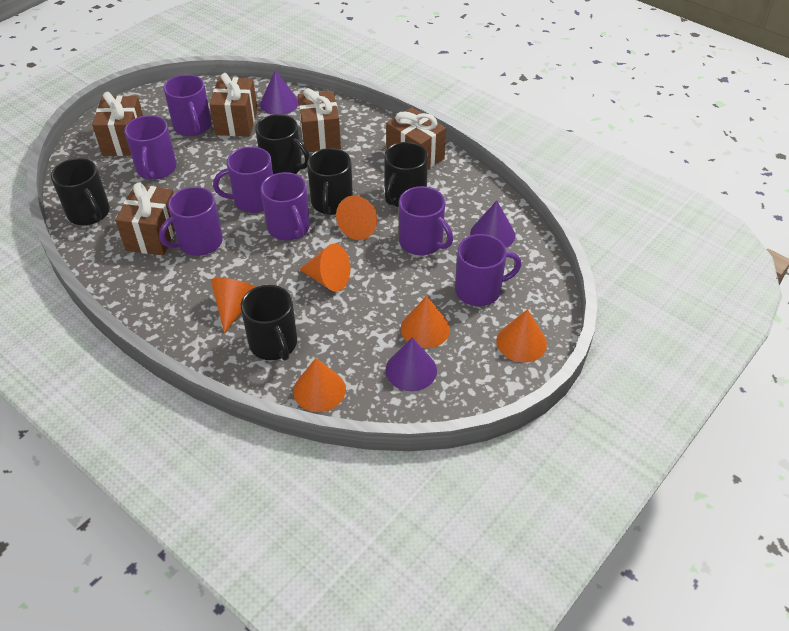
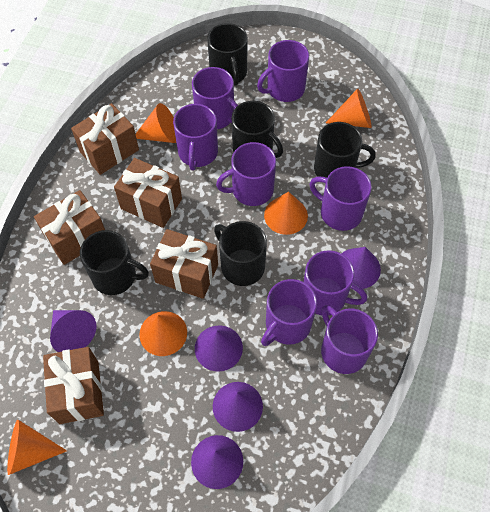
orange cone: 6 -> 5
purple cone: 3 -> 5
purple mug: 7 -> 8

